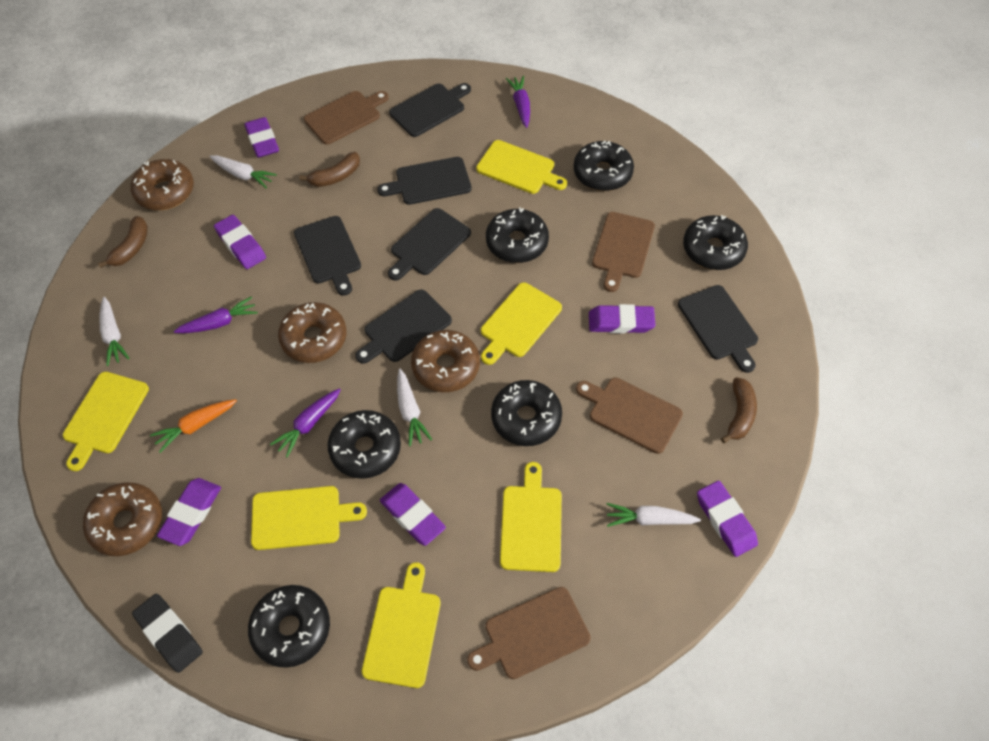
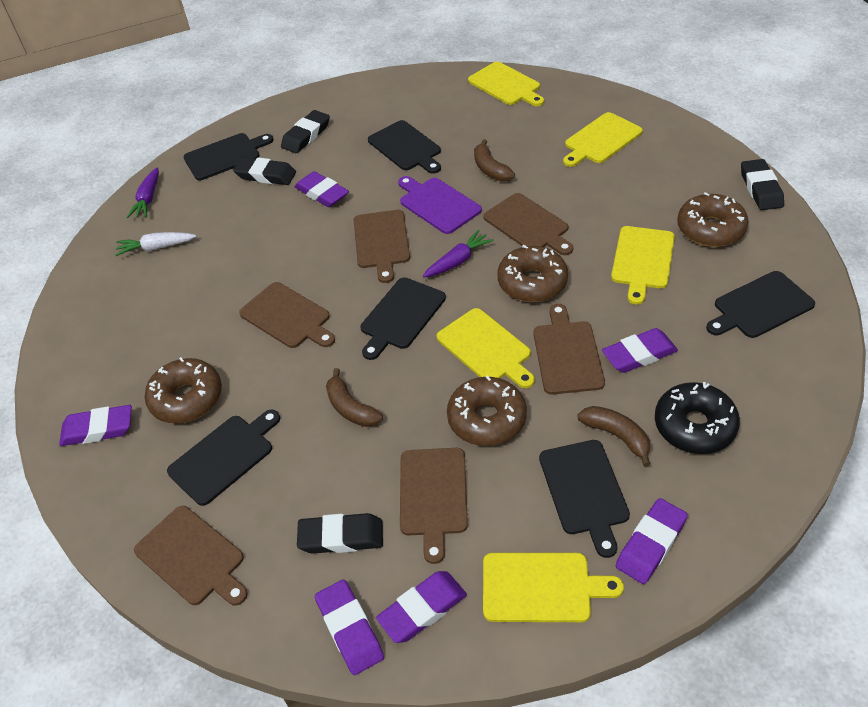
black donut: 6 -> 1
black eraser: 1 -> 4
brown cutting board: 4 -> 6
orange carrot: 1 -> 0
purple carrot: 3 -> 2
purple cutting board: 0 -> 1
white carrot: 4 -> 1
yellow cutting board: 6 -> 5

